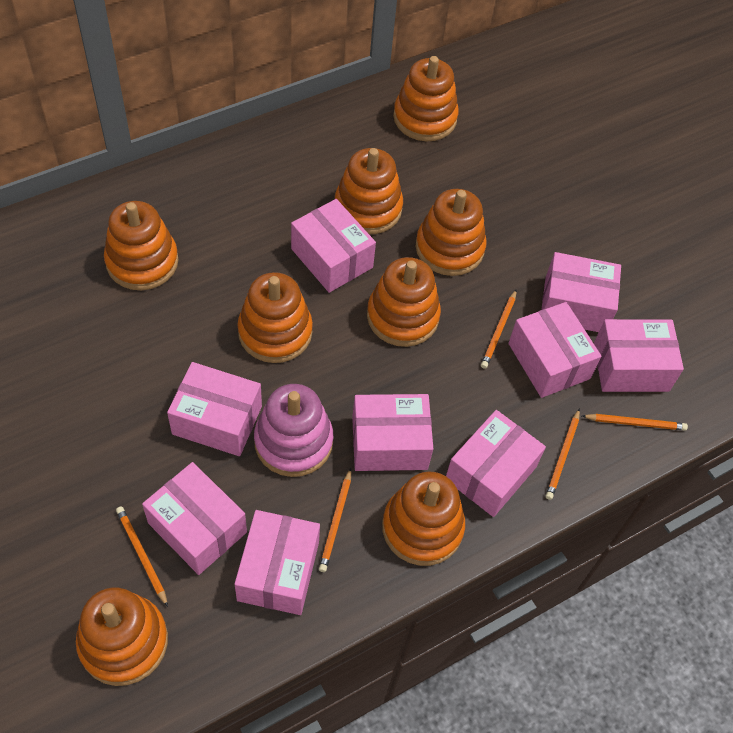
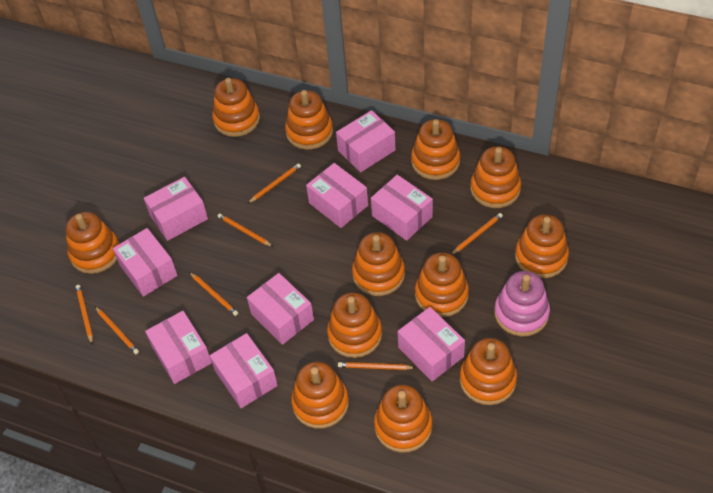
orange pencil: 5 -> 7
orange stacking toy: 8 -> 12

